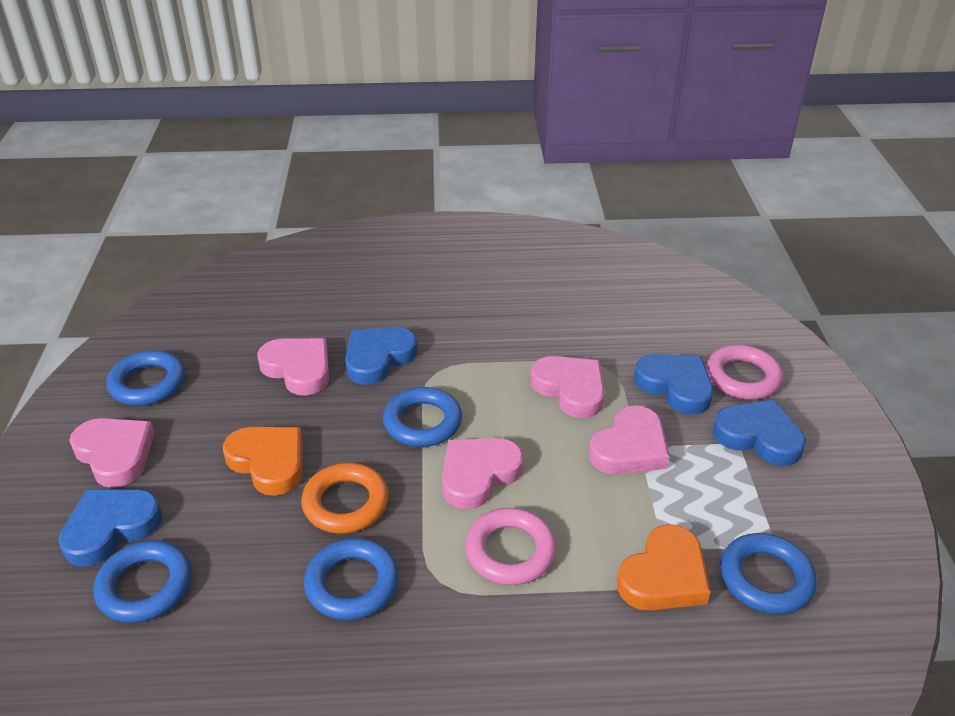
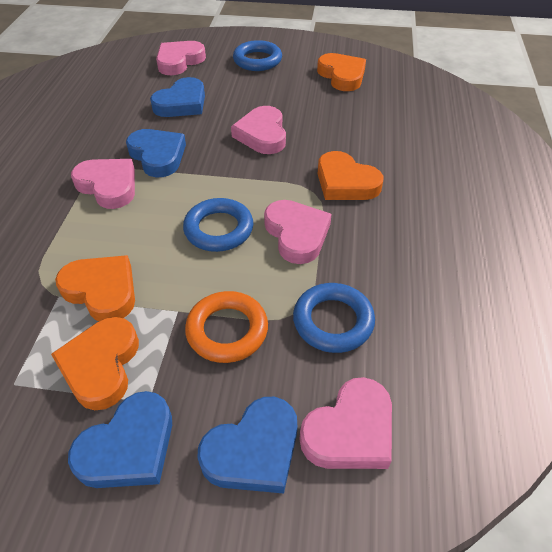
blue ring: 5 -> 3
orange heart: 2 -> 4
pink ring: 2 -> 0

